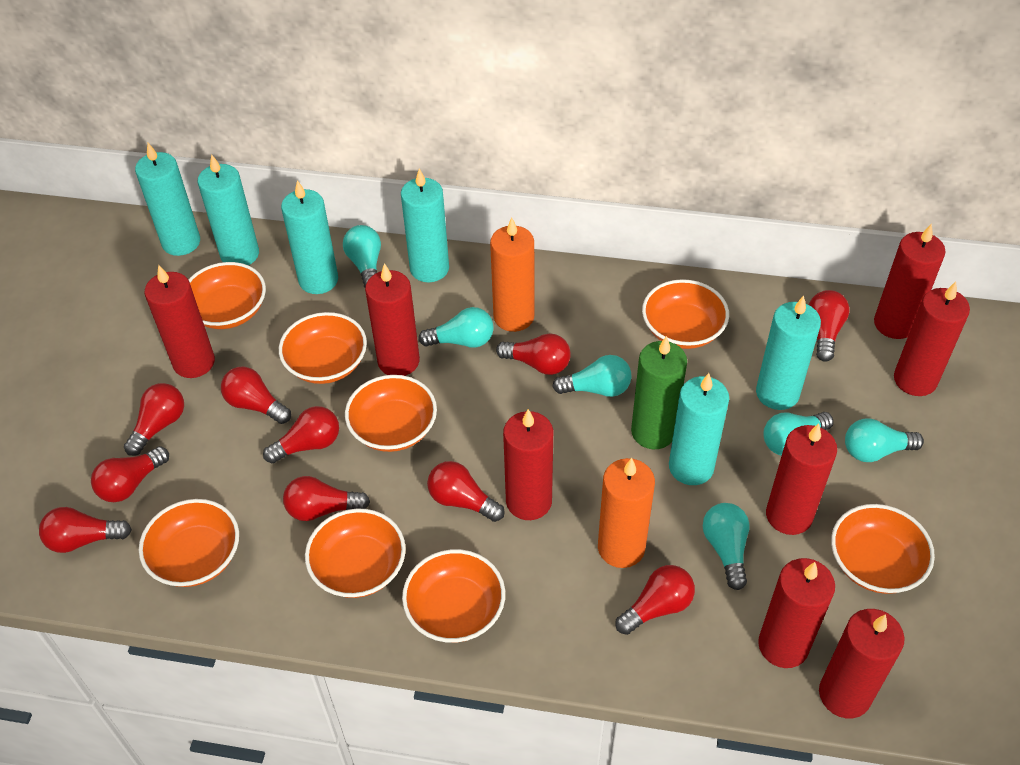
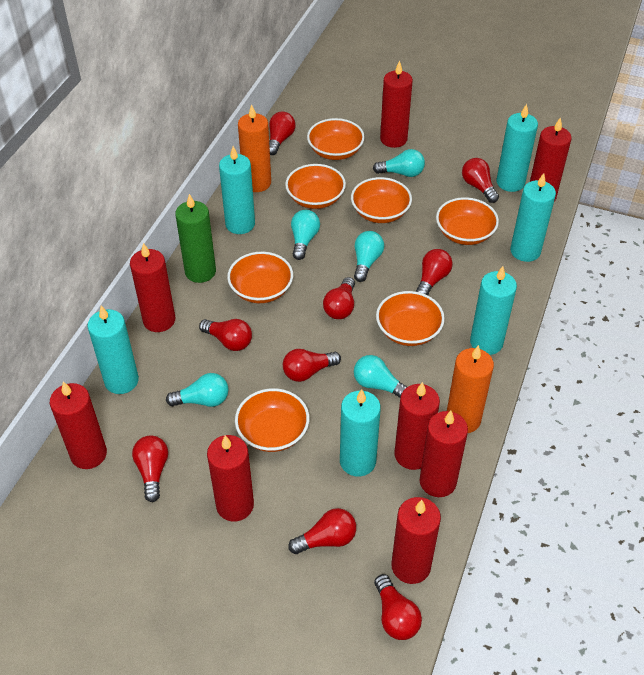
orange bowl: 8 -> 7
red light bulb: 10 -> 9
turquoise light bulb: 6 -> 5

